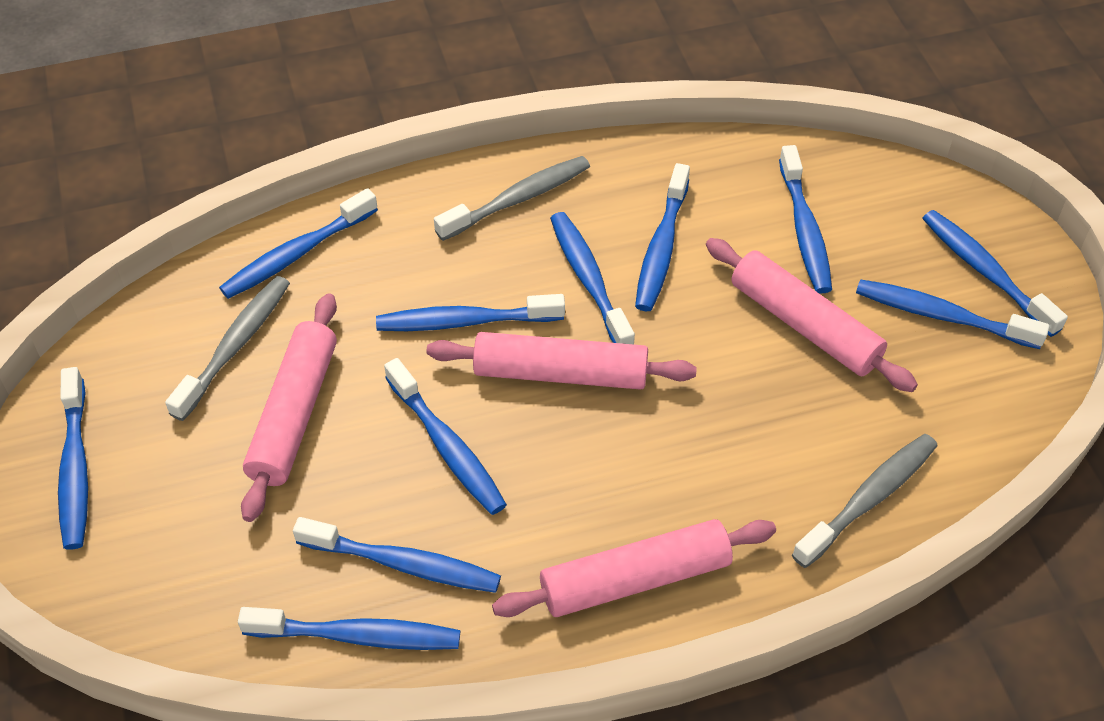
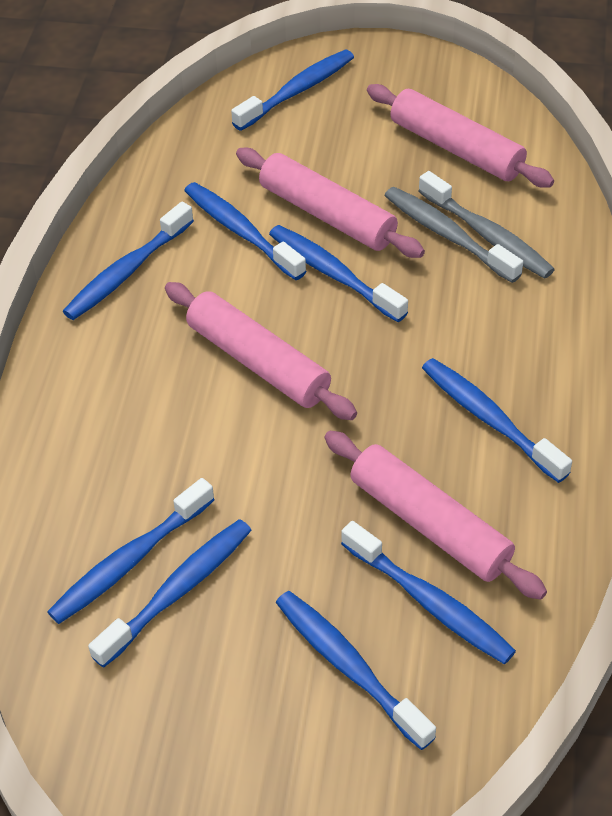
blue toothbrush: 11 -> 9
grey toothbrush: 3 -> 2

